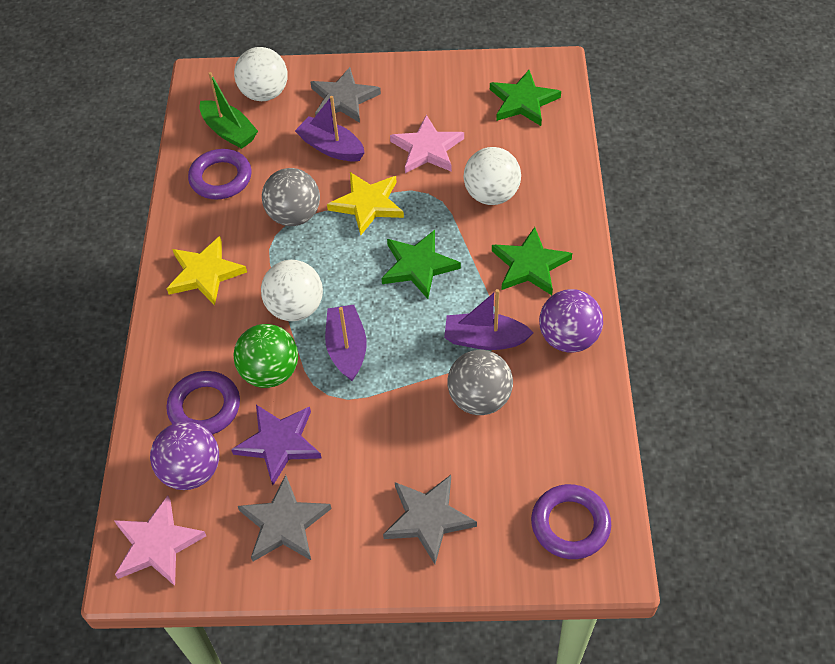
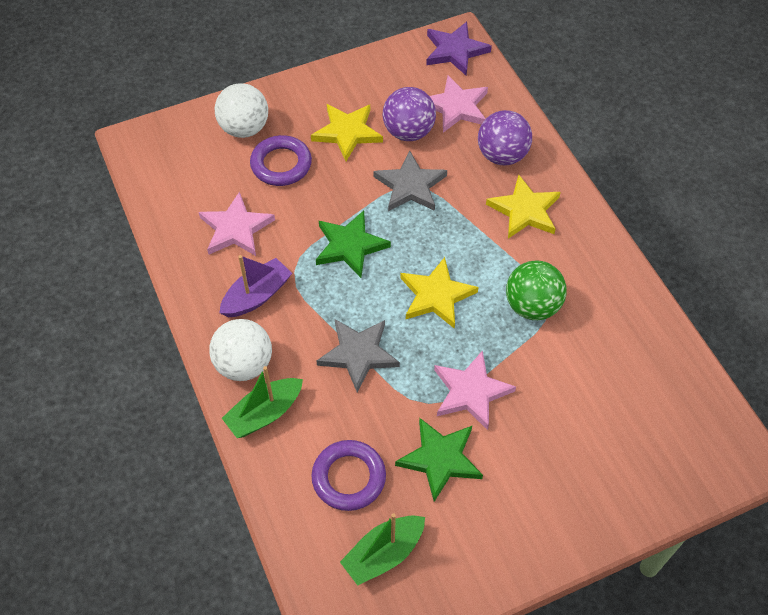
green boat: 1 -> 2
green star: 3 -> 2
grey ball: 2 -> 0
grey star: 3 -> 2
pink star: 2 -> 3
purple boat: 3 -> 1
purple ring: 3 -> 2
white ball: 3 -> 2
yellow star: 2 -> 3

